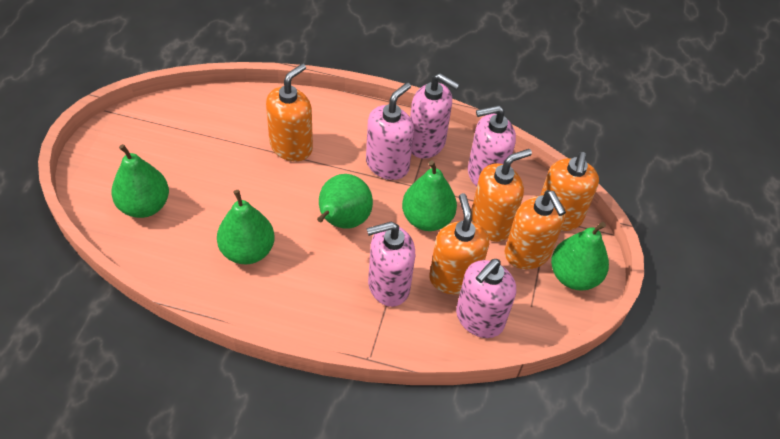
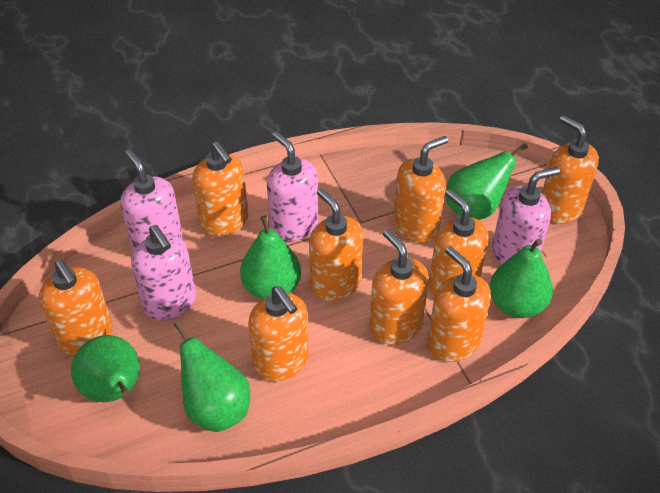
orange soap dispenser: 5 -> 9
pink soap dispenser: 5 -> 4

